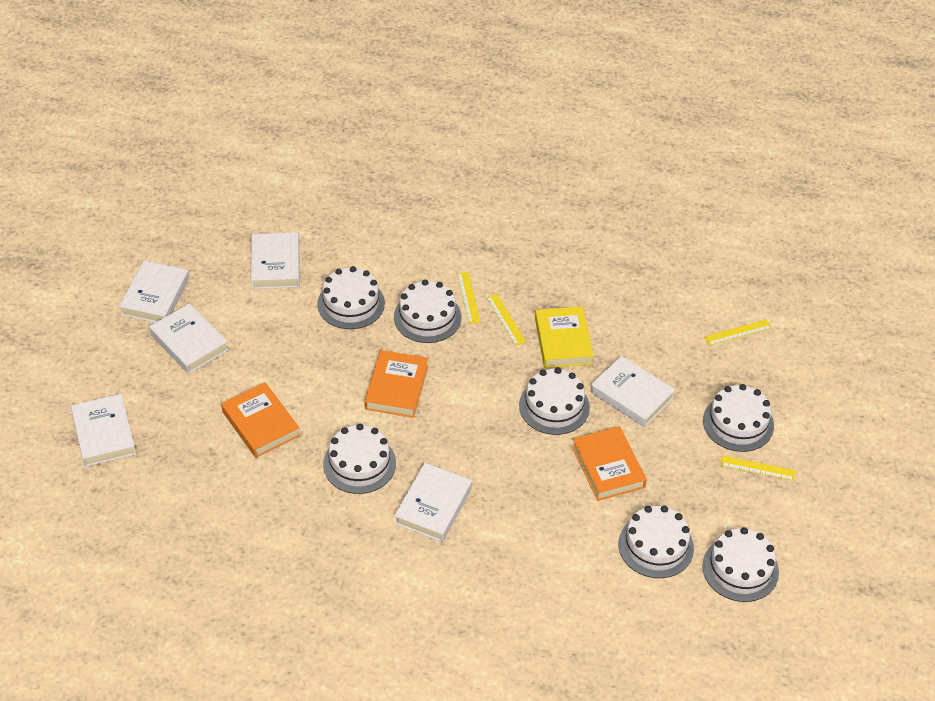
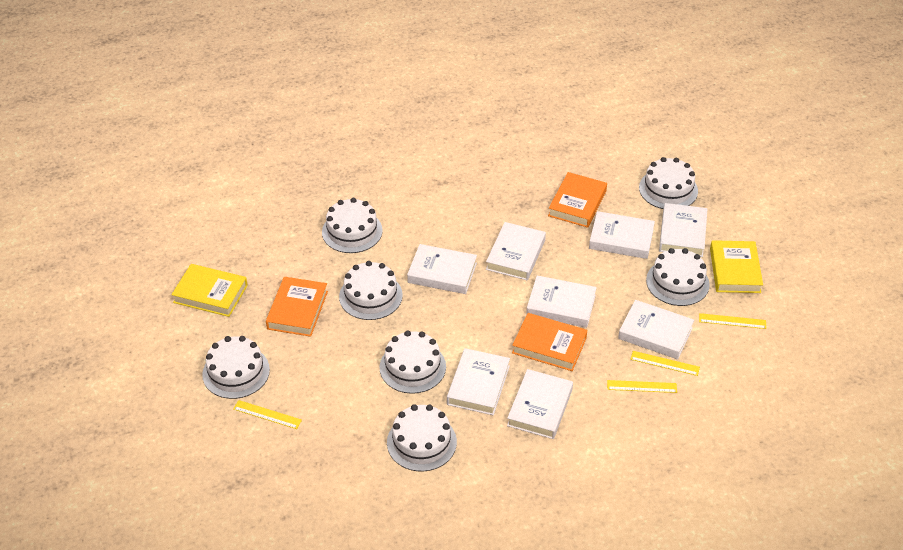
white book: 6 -> 8
yellow book: 1 -> 2

